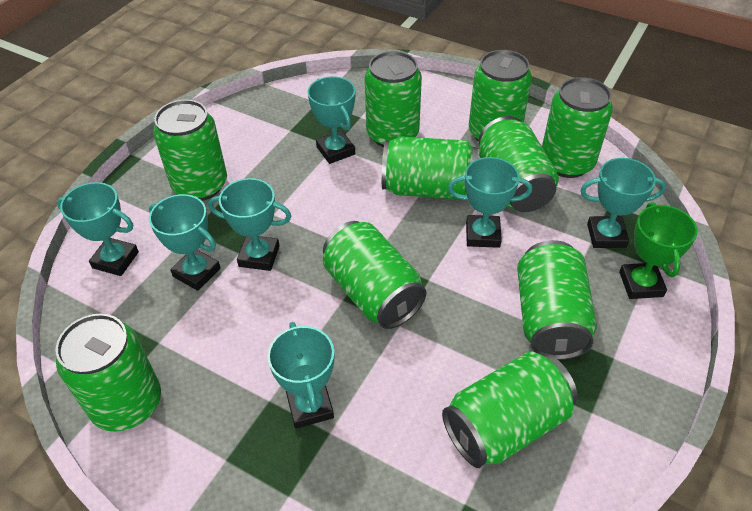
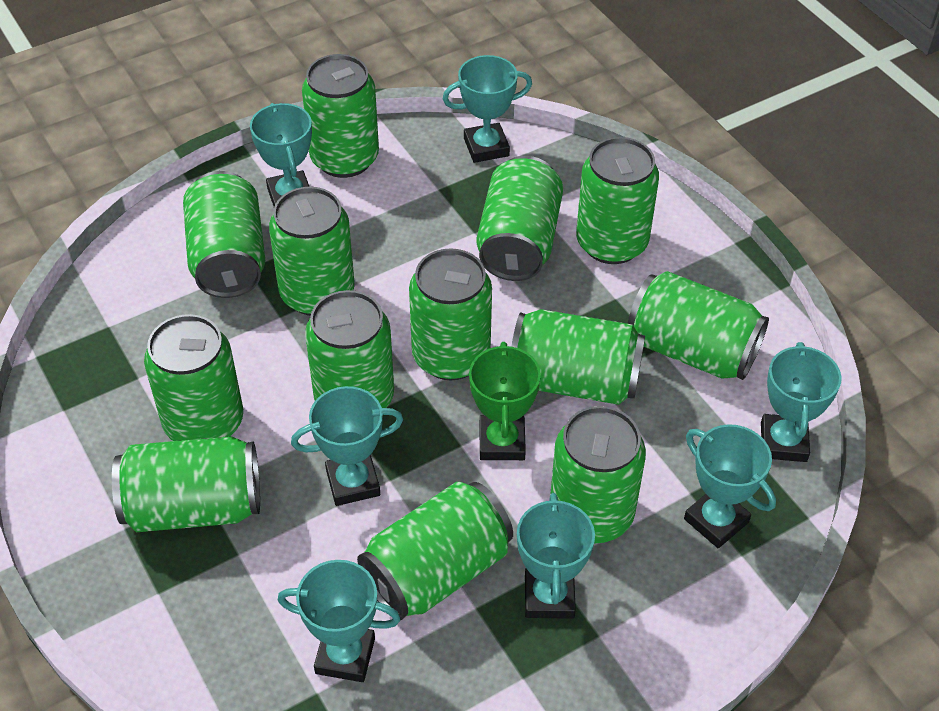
green can: 10 -> 13

